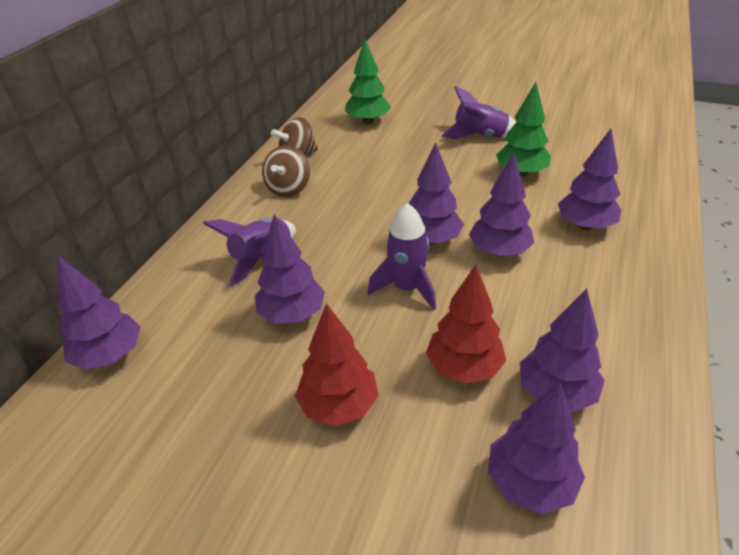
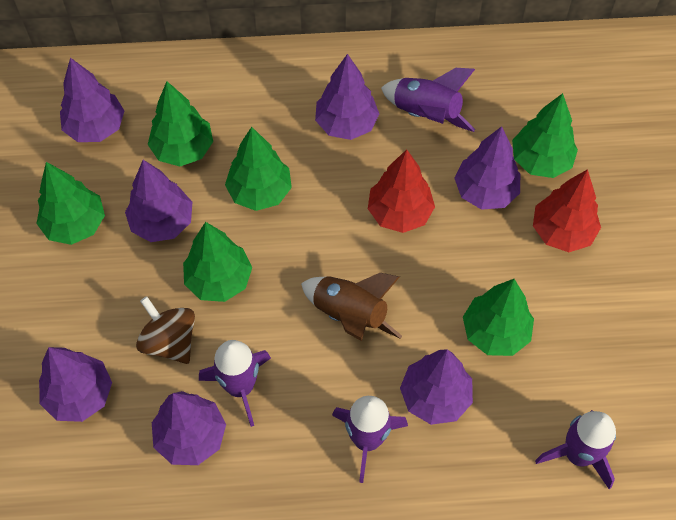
brown rocket: 0 -> 1
brown spinning top: 2 -> 1
green tree: 2 -> 6
purple rocket: 3 -> 4

